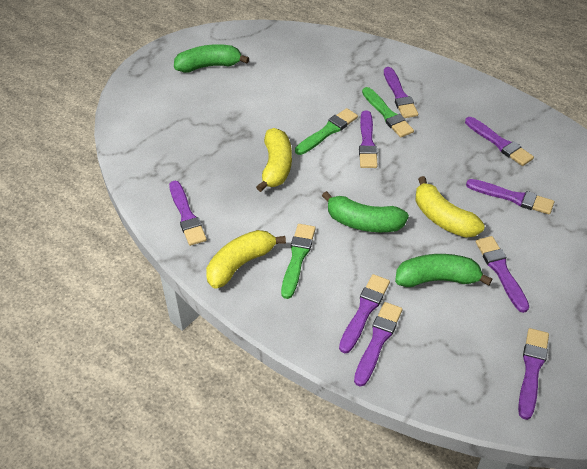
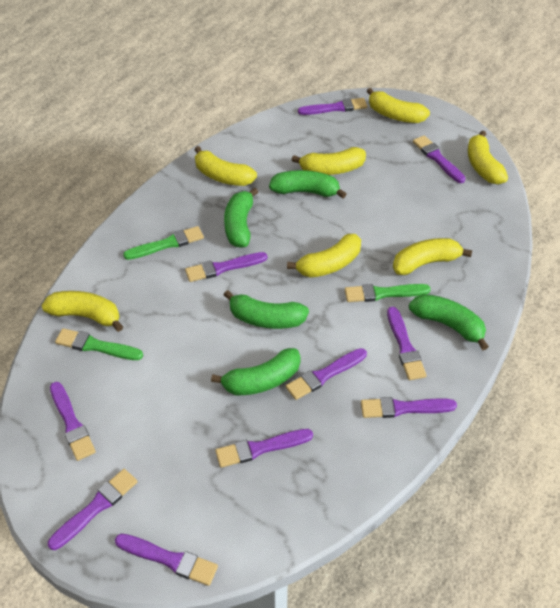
green banana: 3 -> 5
purple brush: 9 -> 10
yellow banana: 3 -> 7

